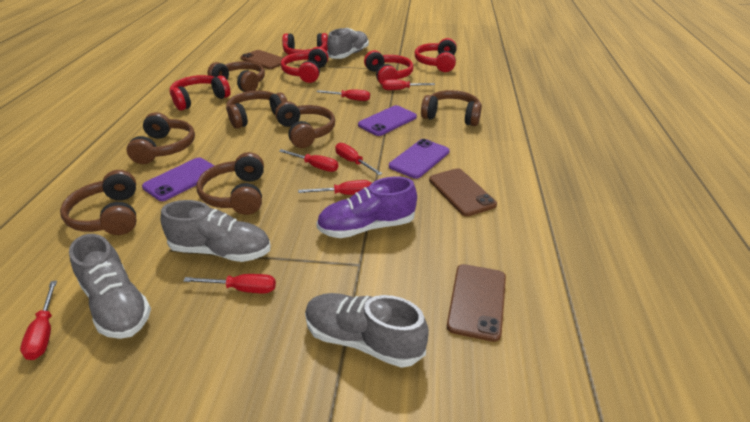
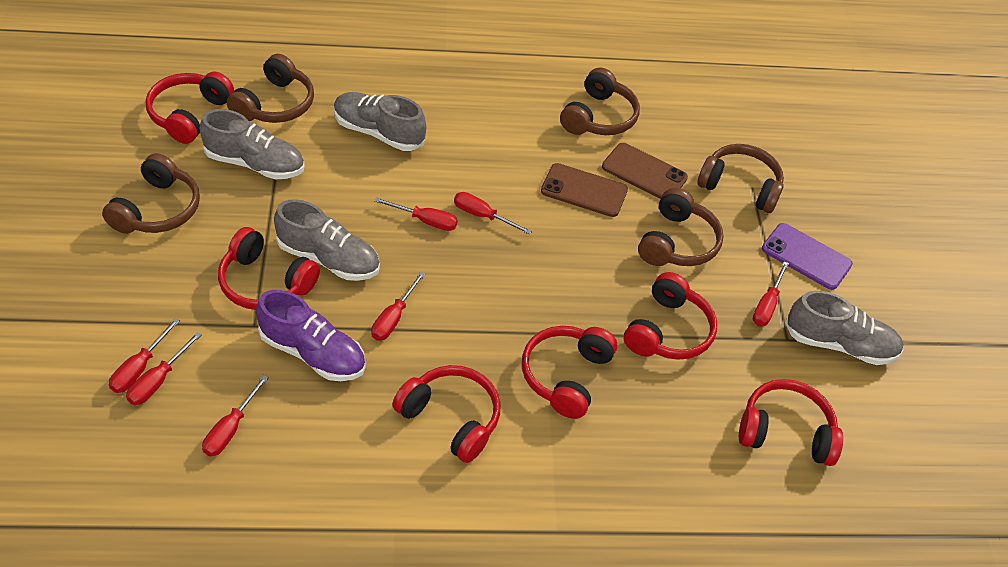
brown headphones: 7 -> 5
brown phone: 3 -> 2
purple phone: 3 -> 1
red headphones: 5 -> 6

